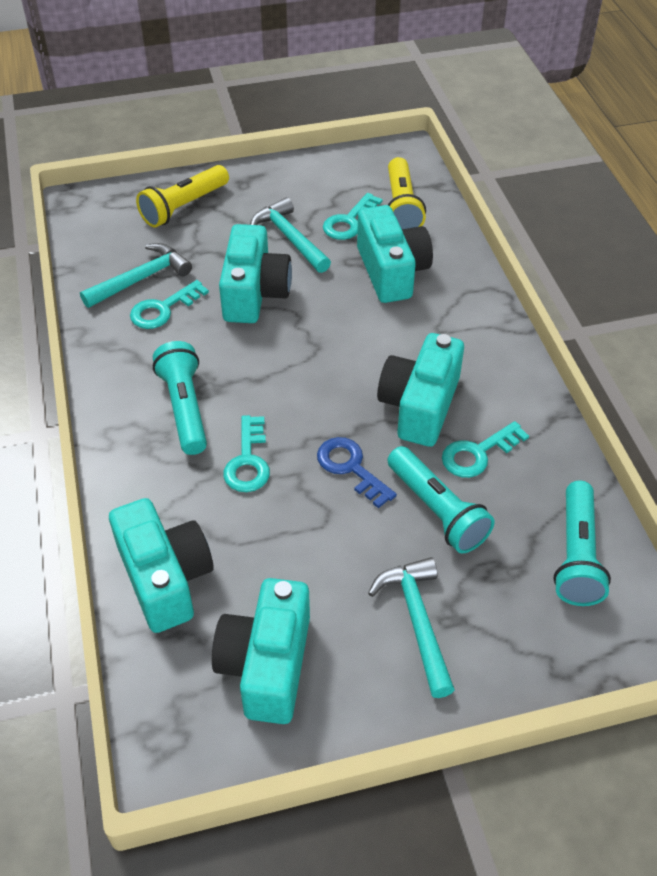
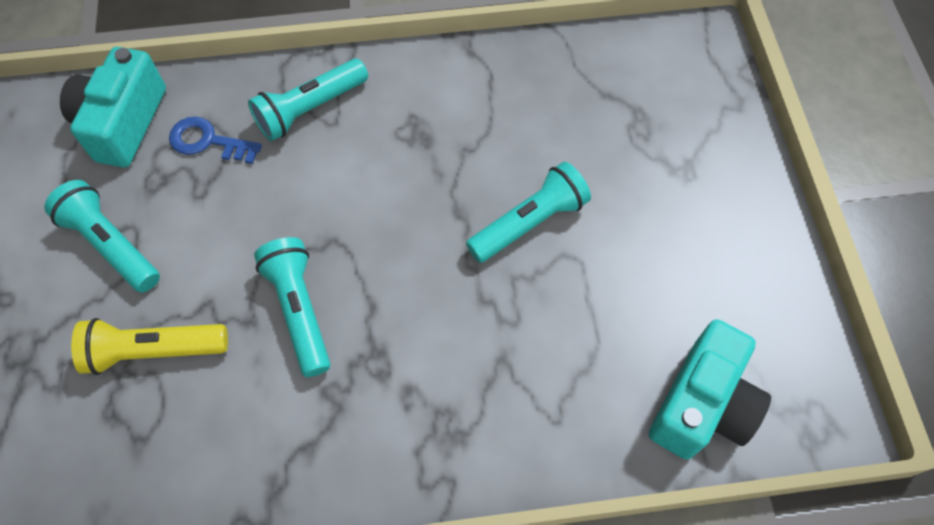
turquoise camera: 5 -> 2
turquoise flashlight: 3 -> 4
turquoise hammer: 3 -> 0
turquoise key: 4 -> 0
yellow flashlight: 2 -> 1

